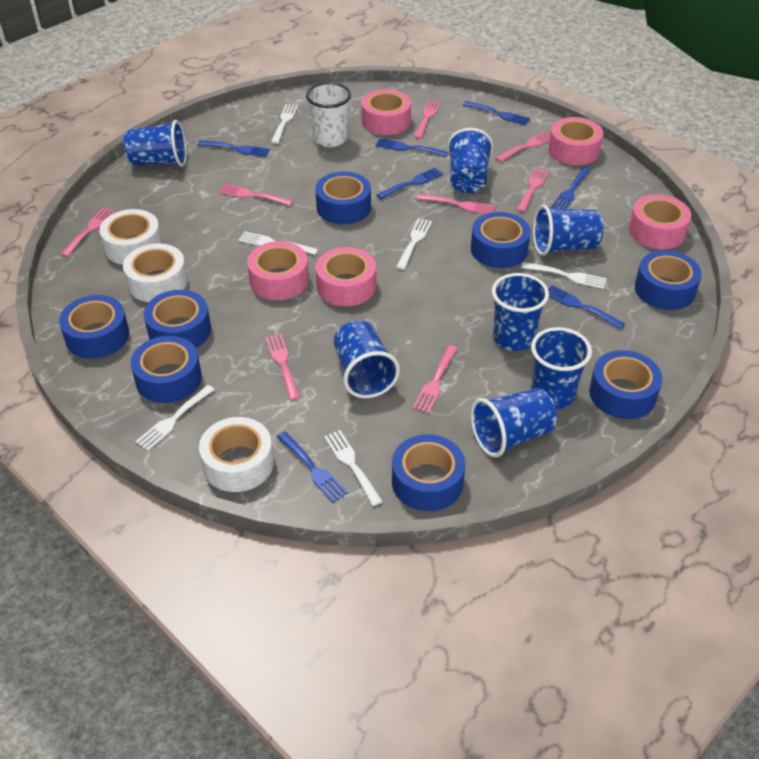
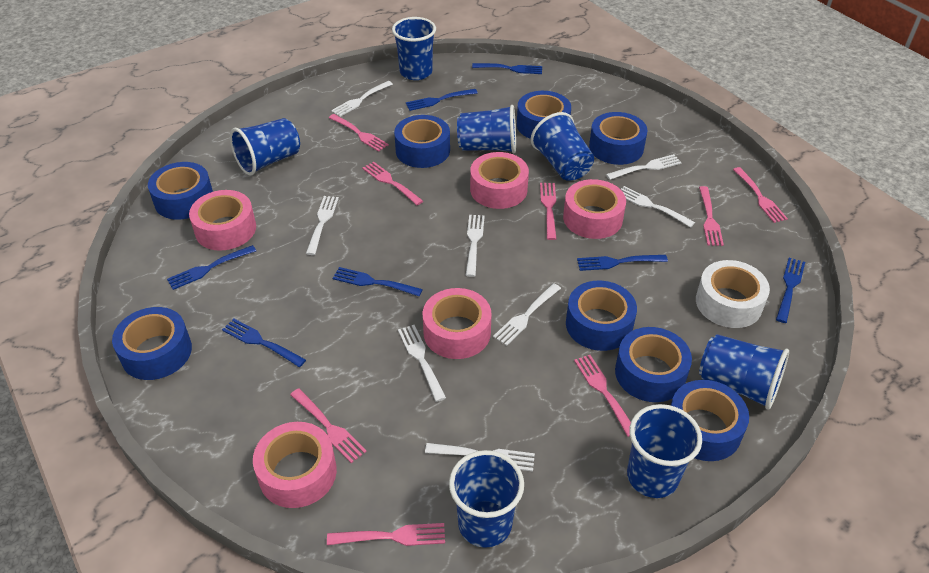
white cup: 1 -> 0
white fork: 6 -> 8
white tape: 3 -> 1

